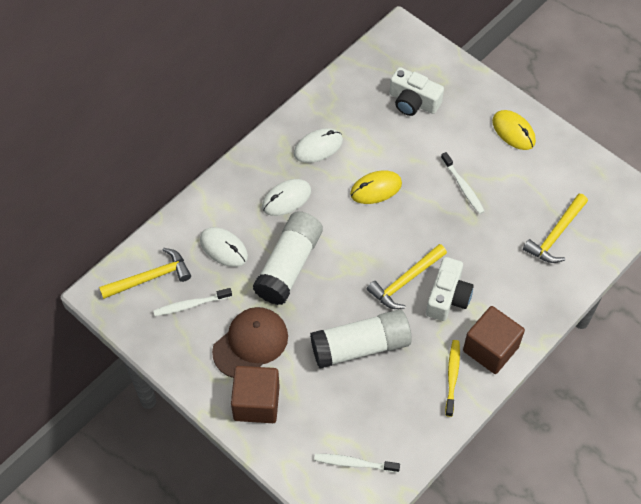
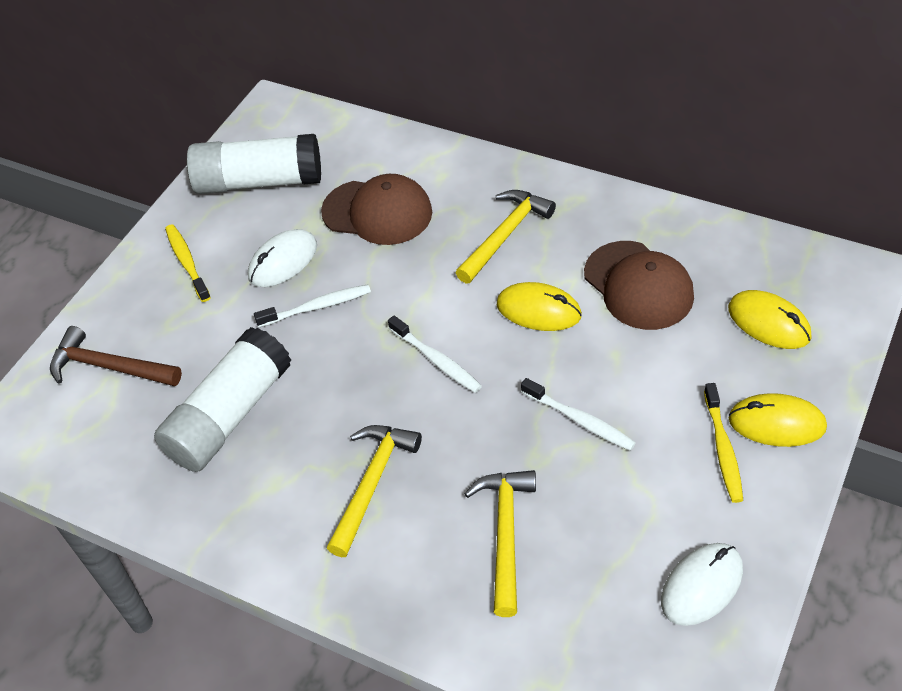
brown cap: 1 -> 2
brown cube: 2 -> 0
brown hammer: 0 -> 1
white camera: 2 -> 0
white mouse: 3 -> 2
yellow mouse: 2 -> 3
yellow toothbrush: 1 -> 2

